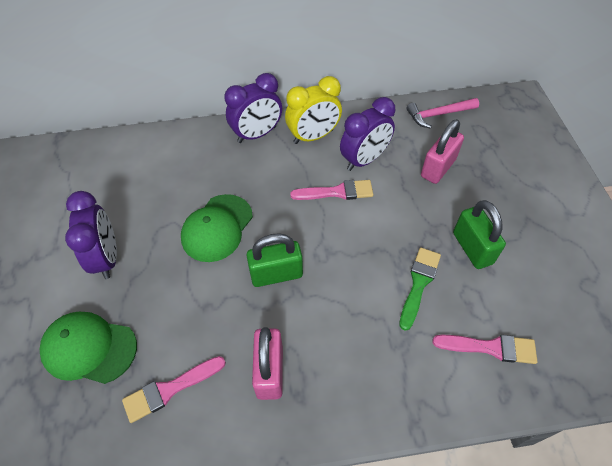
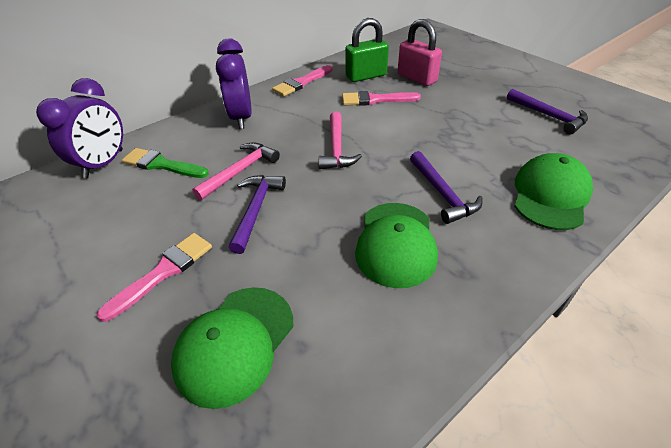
green cap: 2 -> 3
green padlock: 2 -> 1
pink hammer: 1 -> 2
pink padlock: 2 -> 1
purple clock: 3 -> 2
purple hammer: 0 -> 3
yellow clock: 1 -> 0

